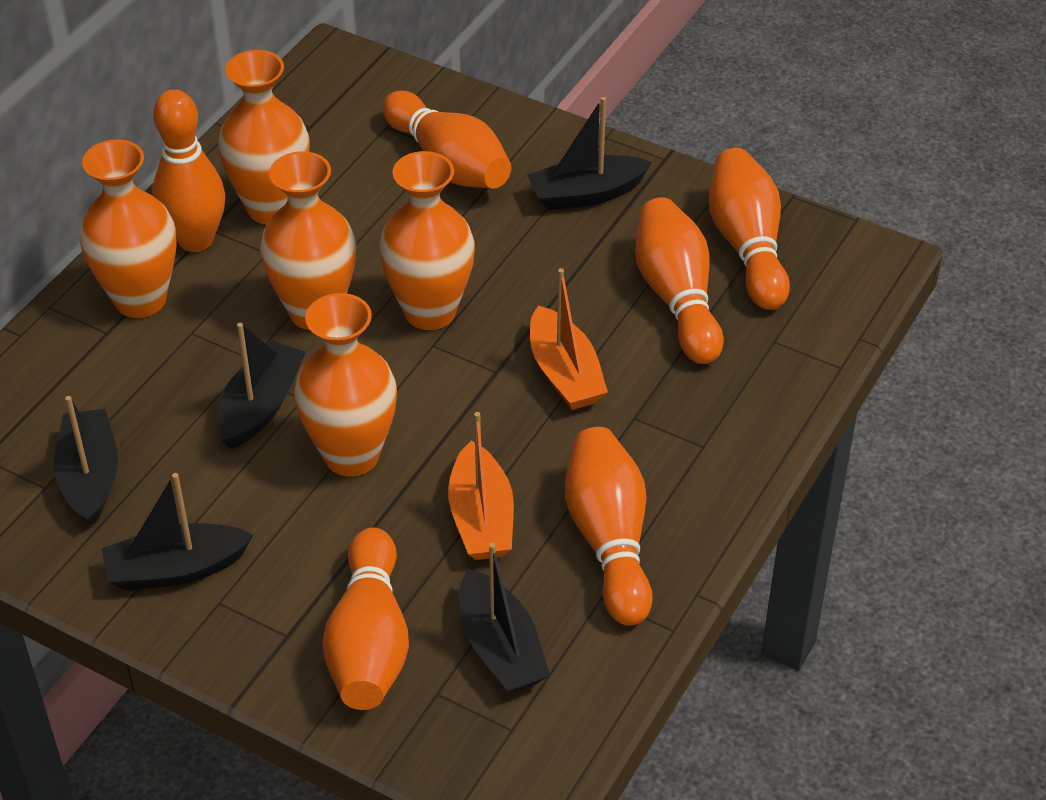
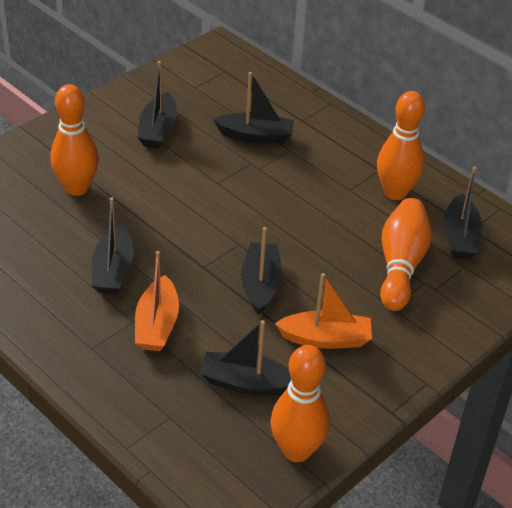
black boat: 5 -> 6
orange bowling pin: 6 -> 4
orange vase: 5 -> 0

